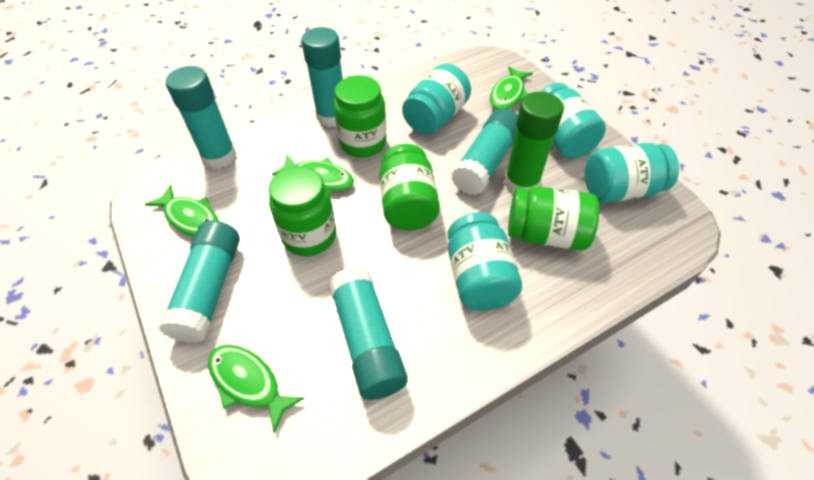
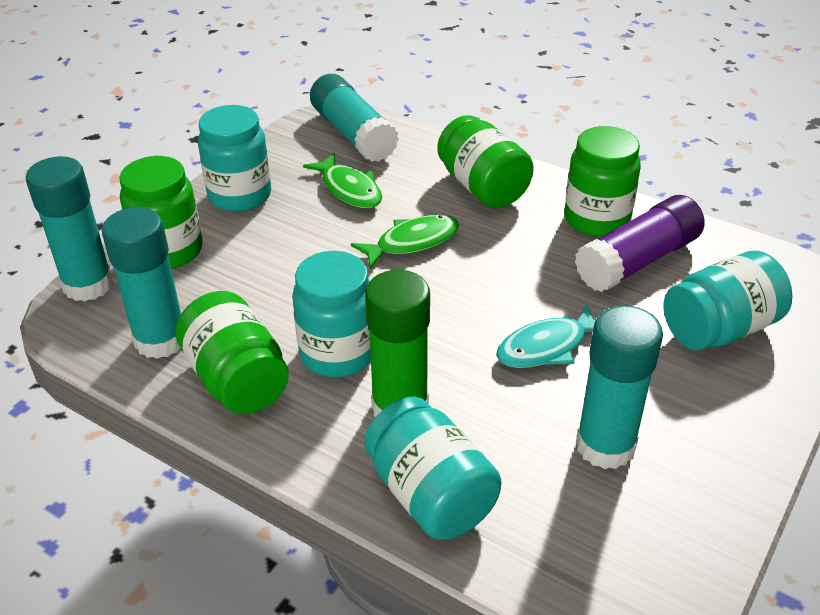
green fish: 4 -> 2
purple glue stick: 0 -> 1
turquoise fish: 0 -> 1
turquoise glue stick: 5 -> 4

